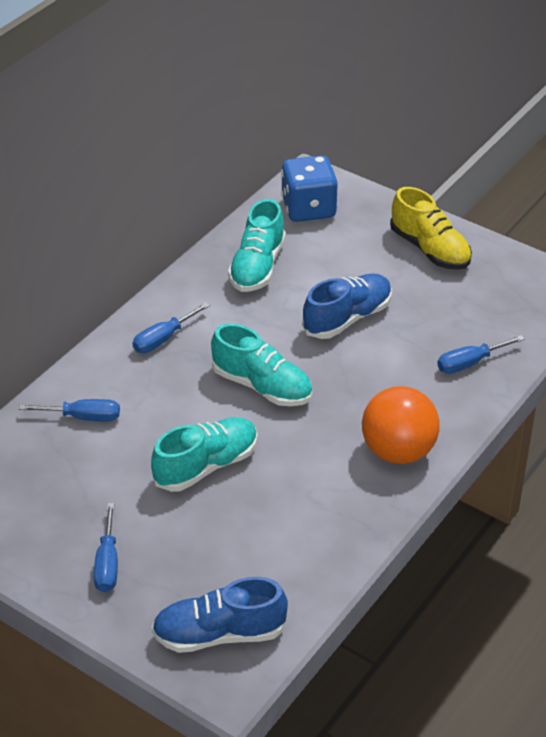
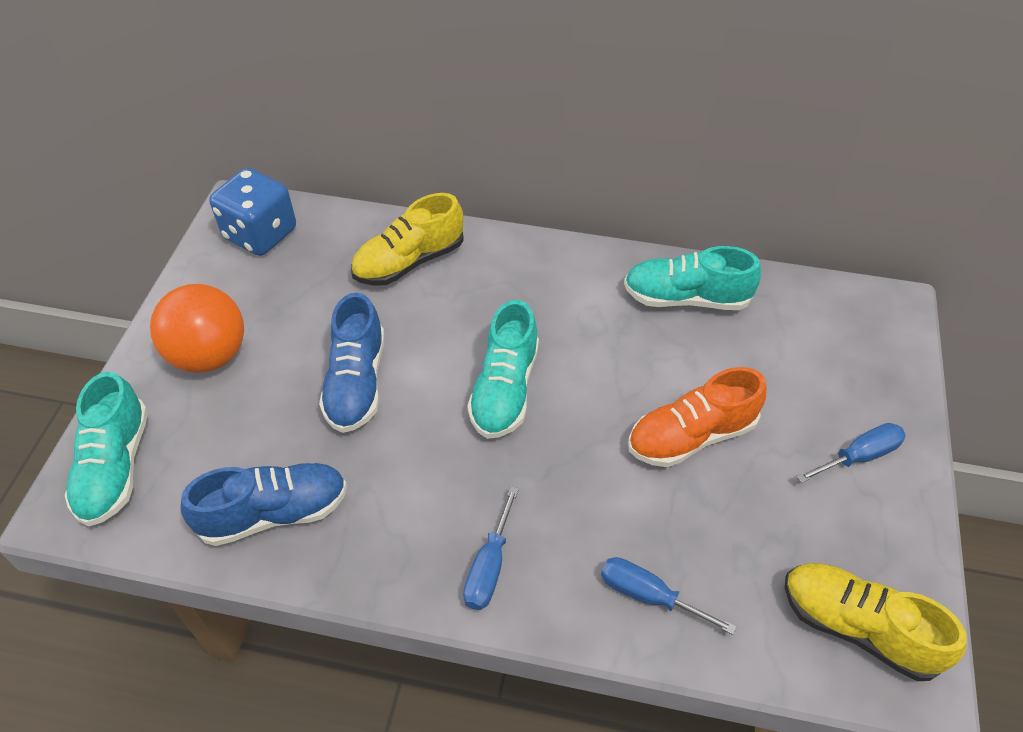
blue screwdriver: 4 -> 3
orange shoe: 0 -> 1
yellow shoe: 1 -> 2

